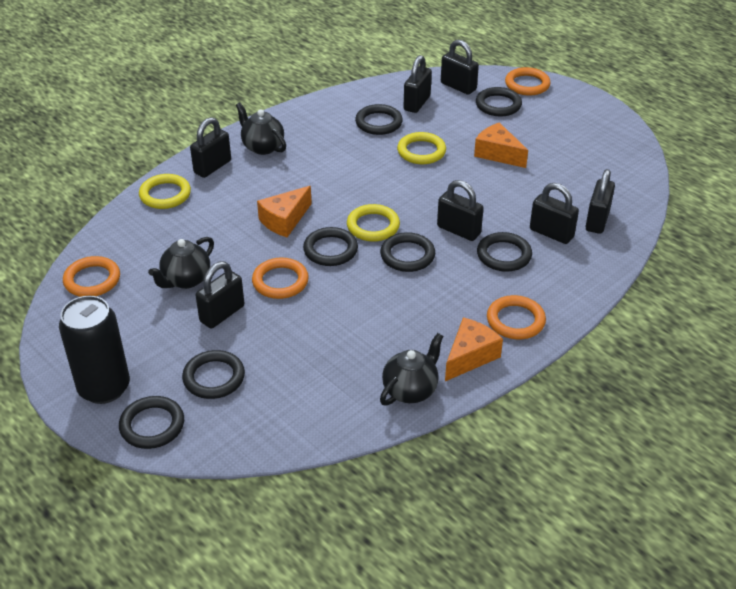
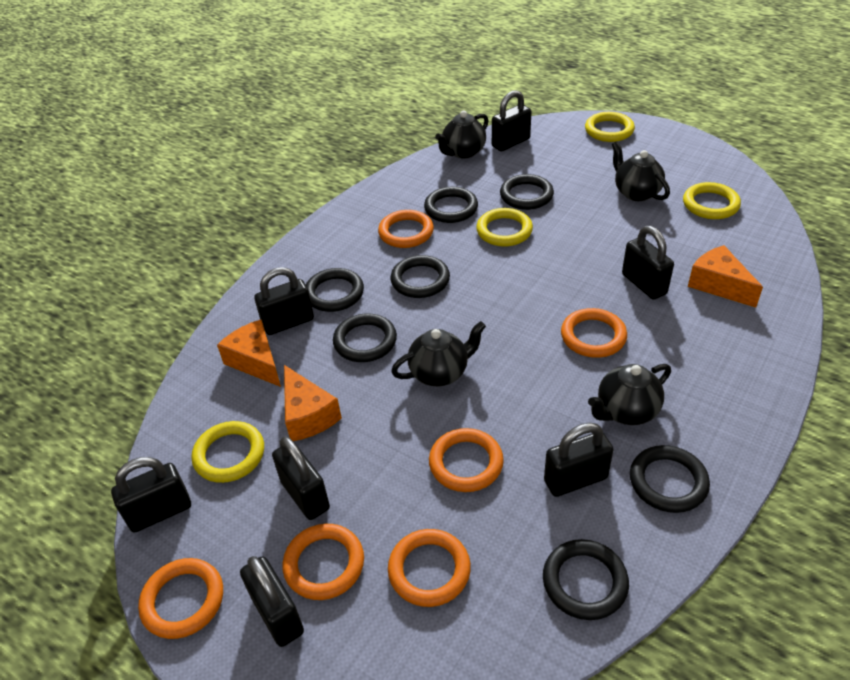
black can: 1 -> 0
black teapot: 3 -> 4
orange ring: 4 -> 6
yellow ring: 3 -> 4

